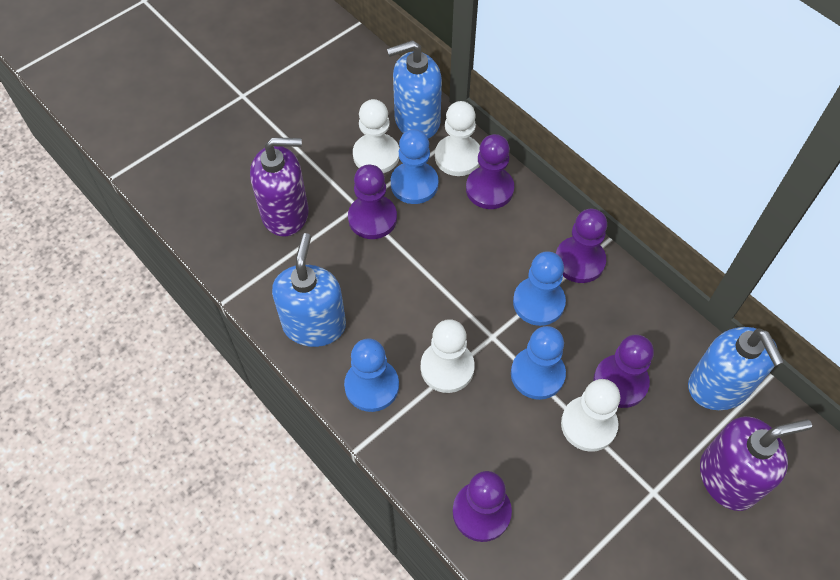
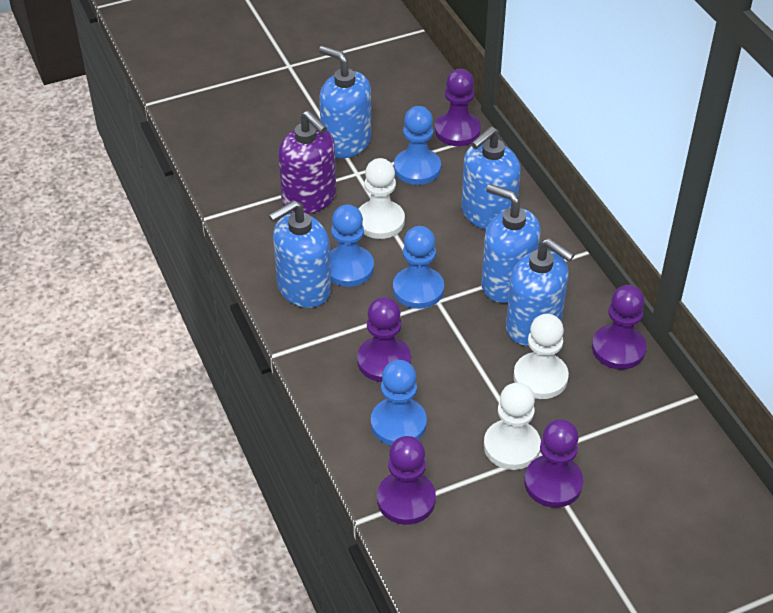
blue soap dispenser: 3 -> 5
purple soap dispenser: 2 -> 1
white pawn: 4 -> 3

